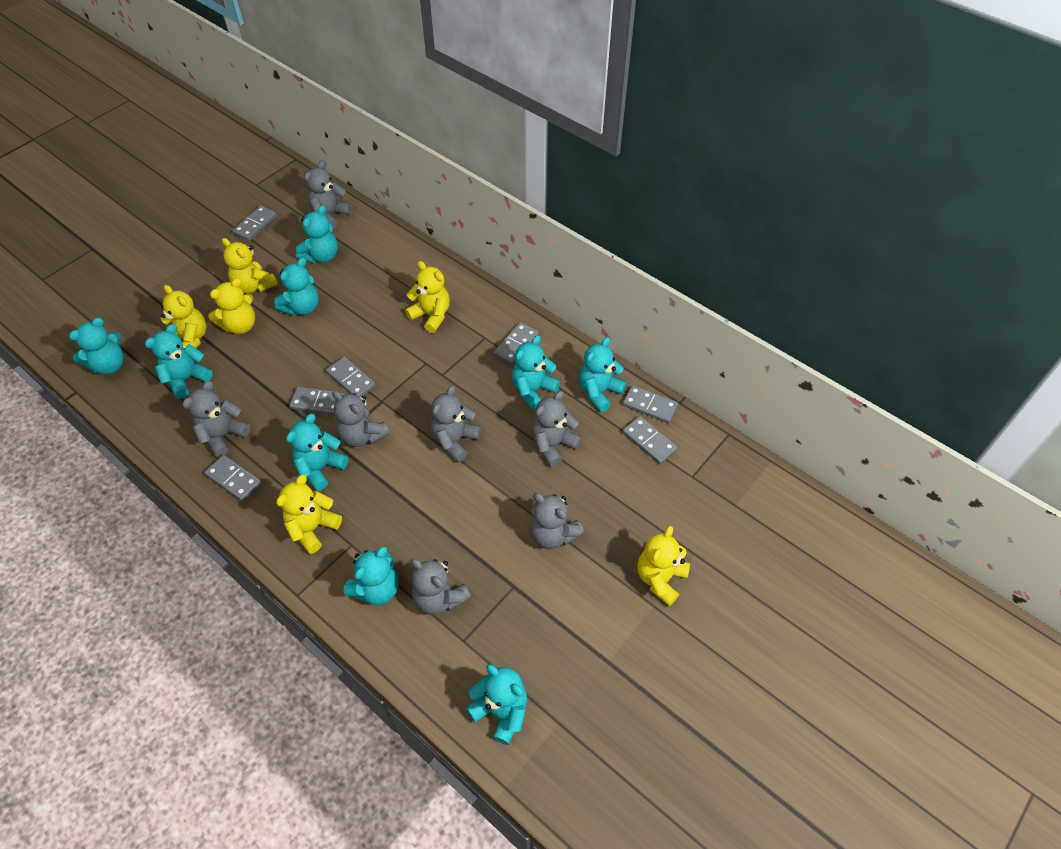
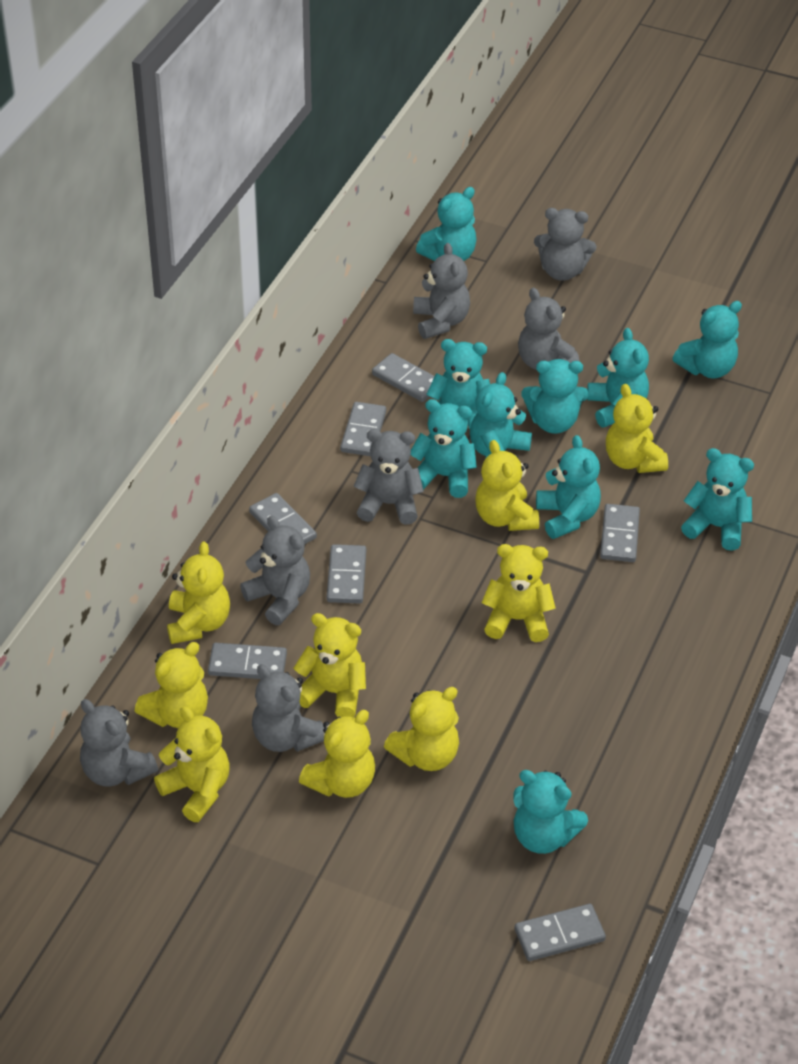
turquoise teddy bear: 9 -> 10
yellow teddy bear: 6 -> 9

